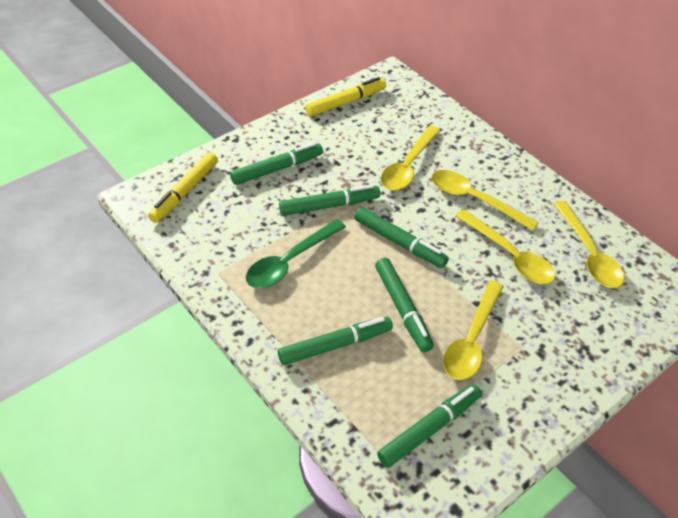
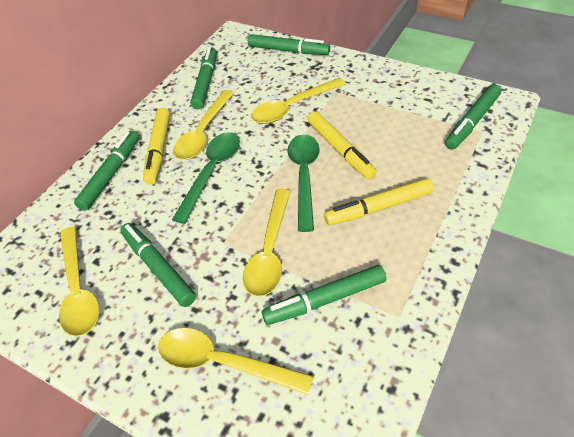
green spoon: 1 -> 2
yellow marker: 2 -> 3

